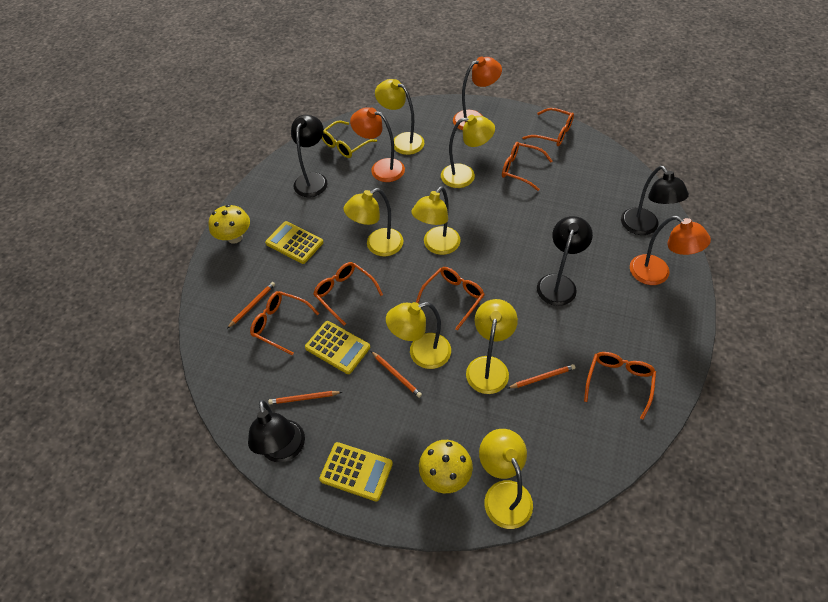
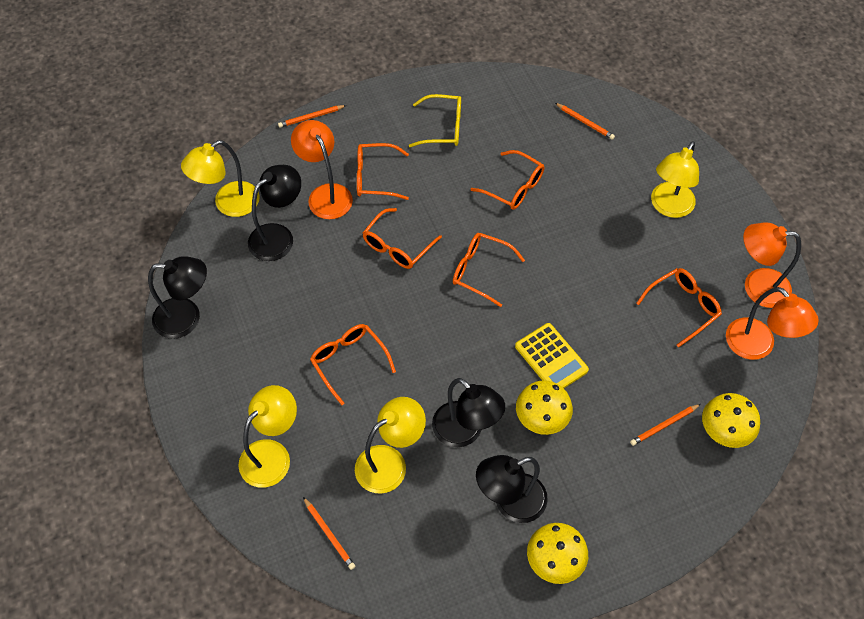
yellow calculator: 3 -> 1
yellow lamp: 7 -> 4
yellow mushroom: 2 -> 3

